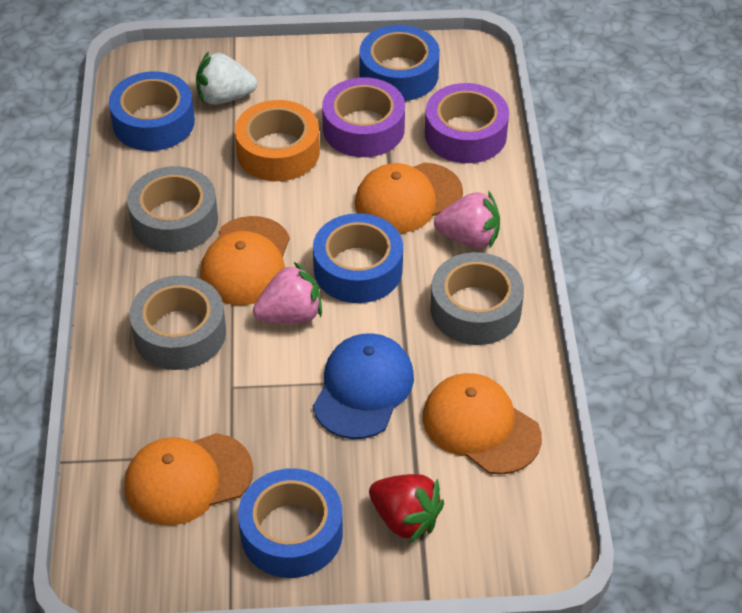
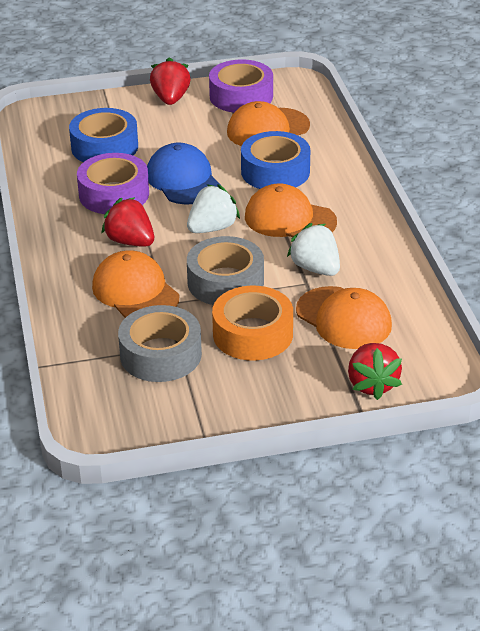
blue tape: 4 -> 2
grey tape: 3 -> 2
pink strawberry: 2 -> 0
red strawberry: 1 -> 3
white strawberry: 1 -> 2

